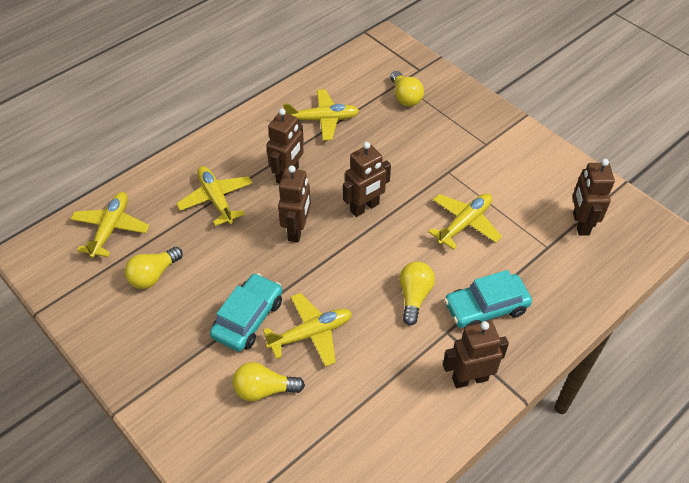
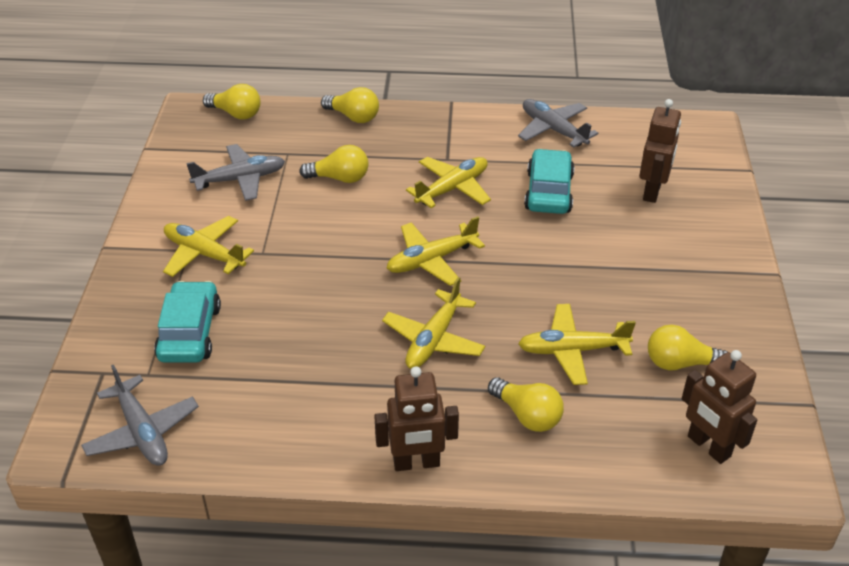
brown robot: 5 -> 3
grey plane: 0 -> 3
yellow light bulb: 4 -> 5

